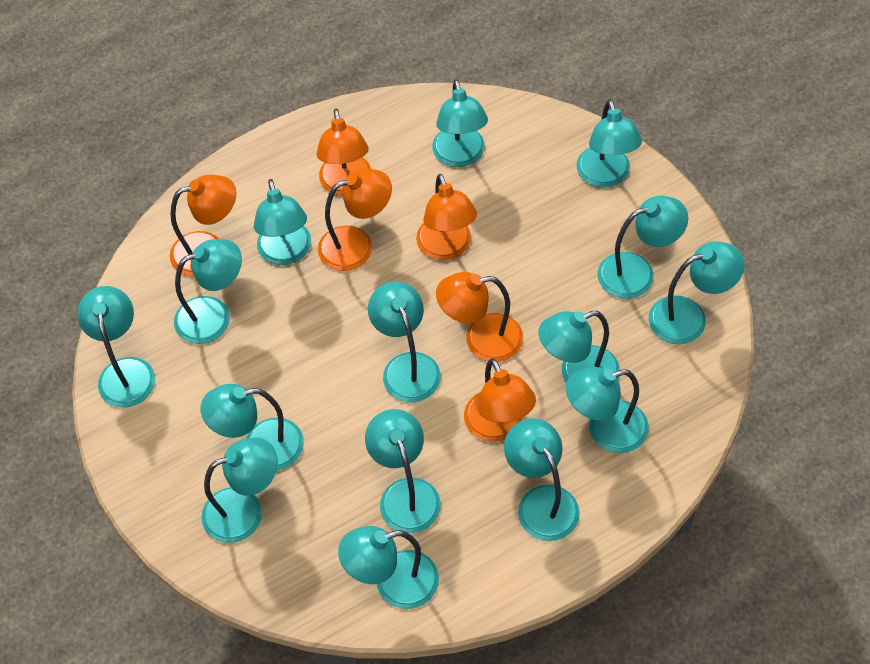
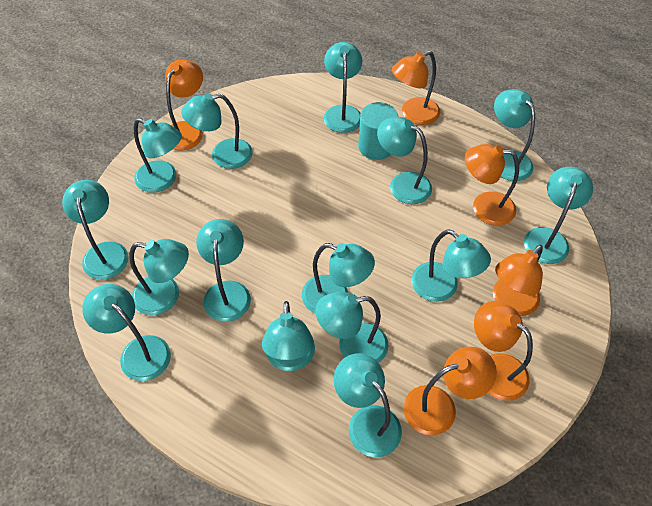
turquoise cylinder: 0 -> 1

